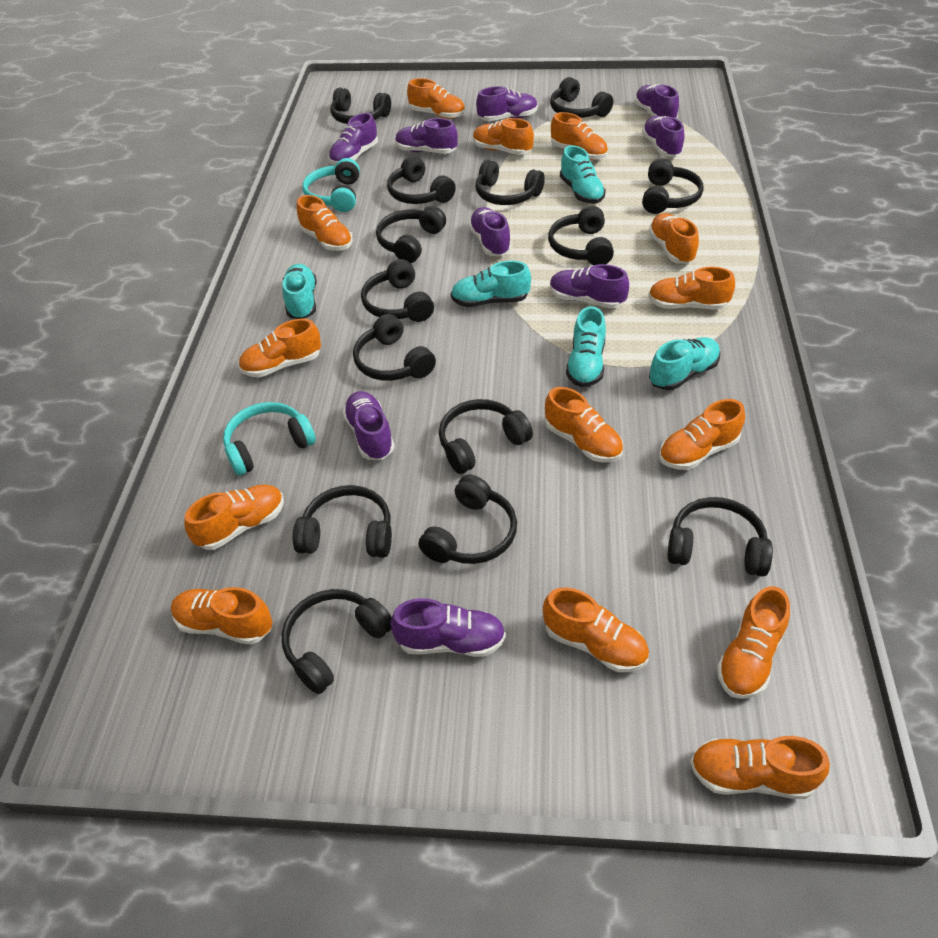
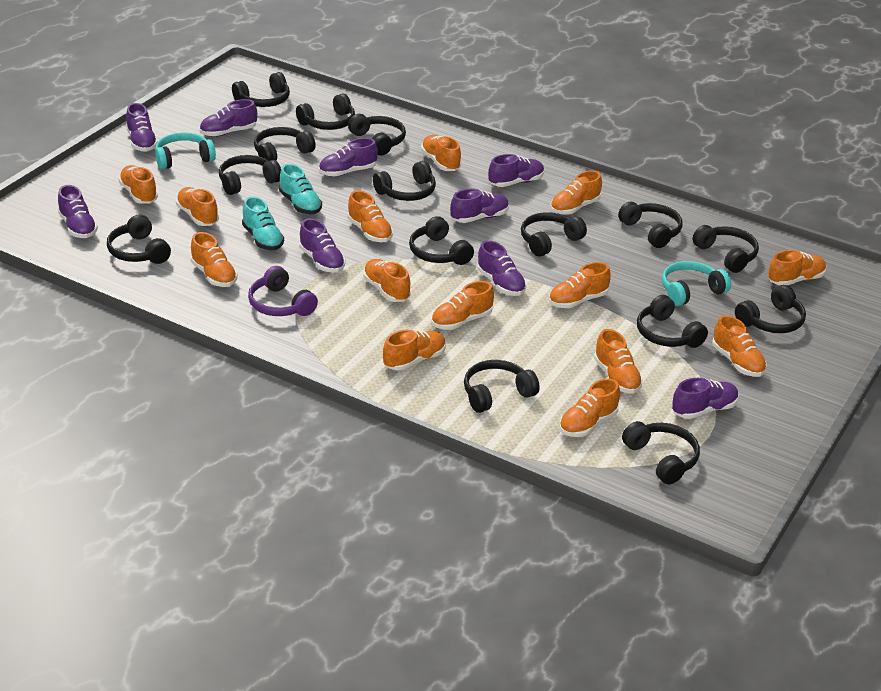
black headphones: 14 -> 15
purple headphones: 0 -> 1
turquoise shoe: 5 -> 2

